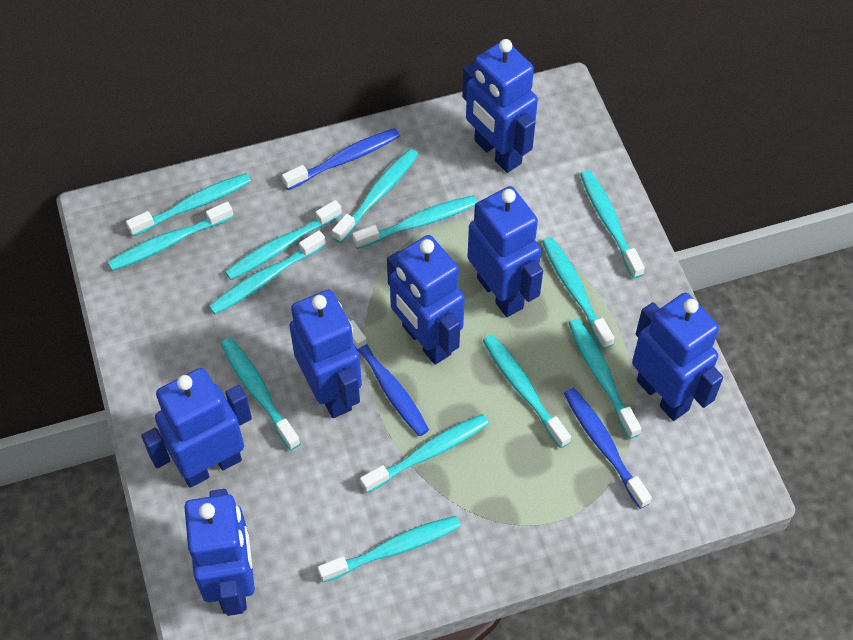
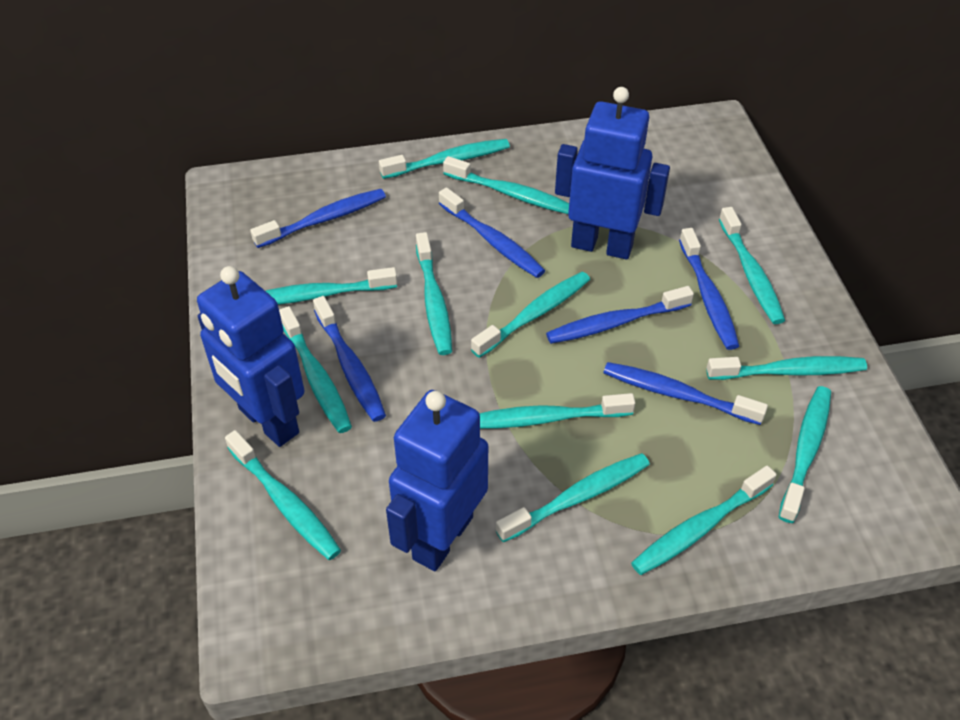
blue robot: 7 -> 3
blue toothbrush: 3 -> 6

